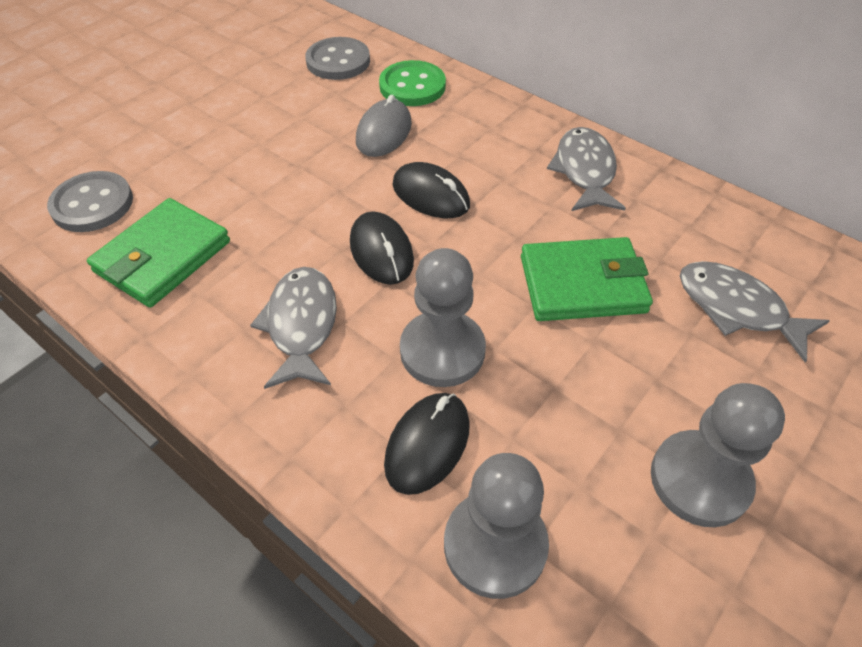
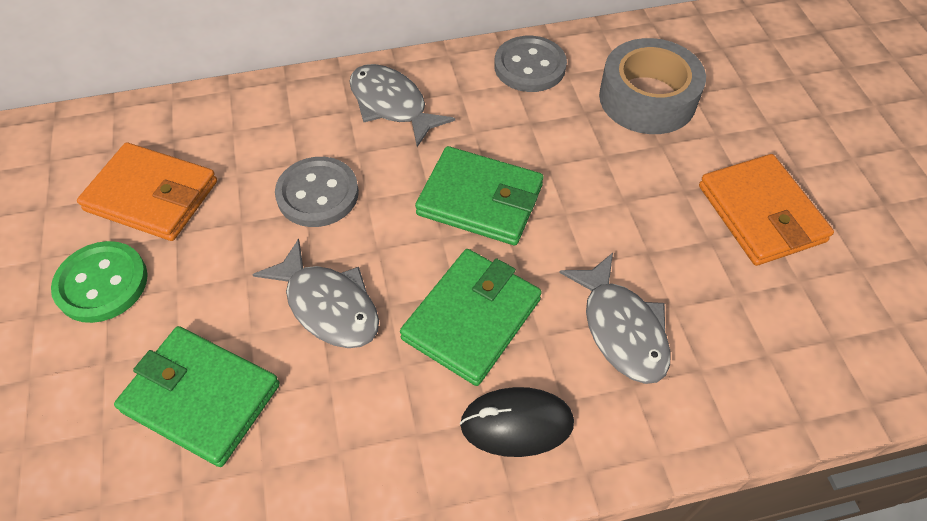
black mouse: 3 -> 1
green wallet: 2 -> 3
grey mouse: 1 -> 0
grey pawn: 3 -> 0
grey tape: 0 -> 1
orange wallet: 0 -> 2

